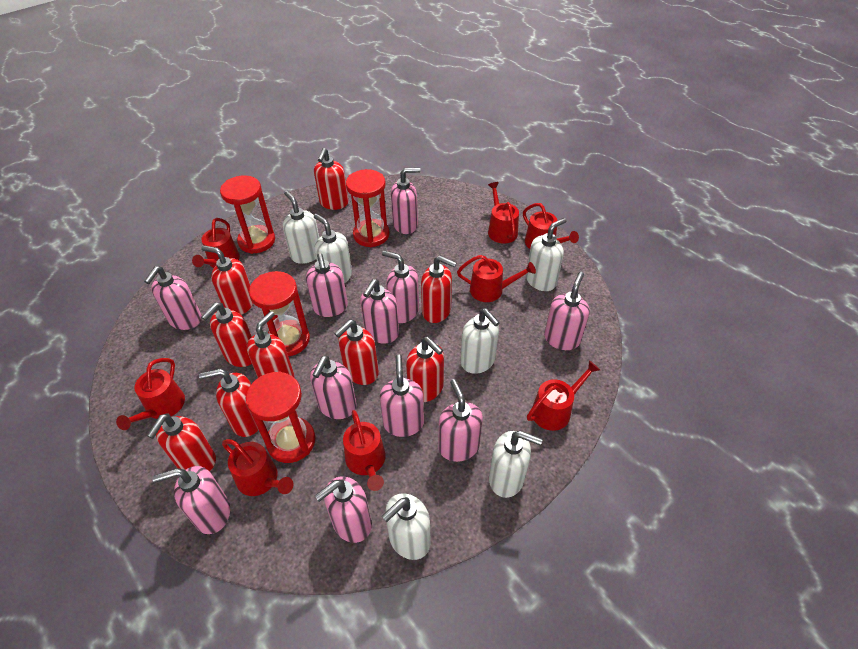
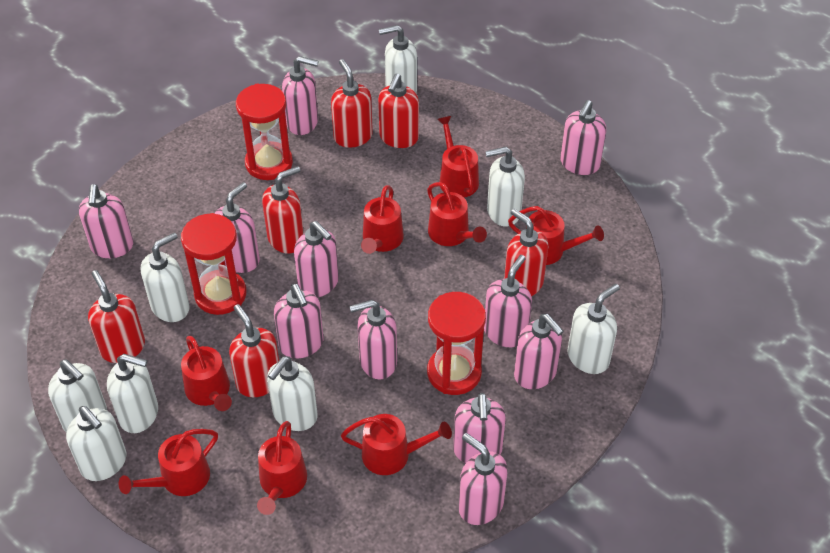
red hourglass: 4 -> 3
red soap dispenser: 9 -> 6
white soap dispenser: 6 -> 8

